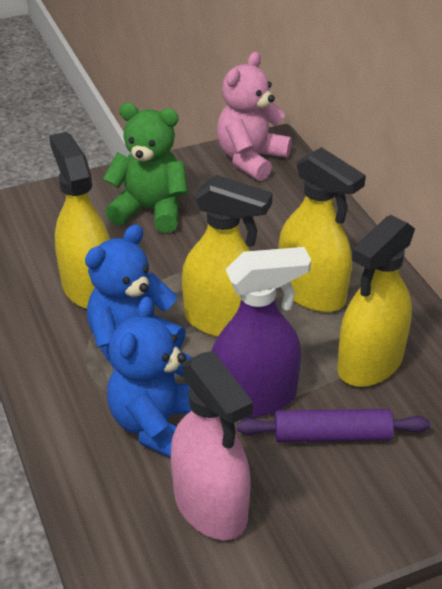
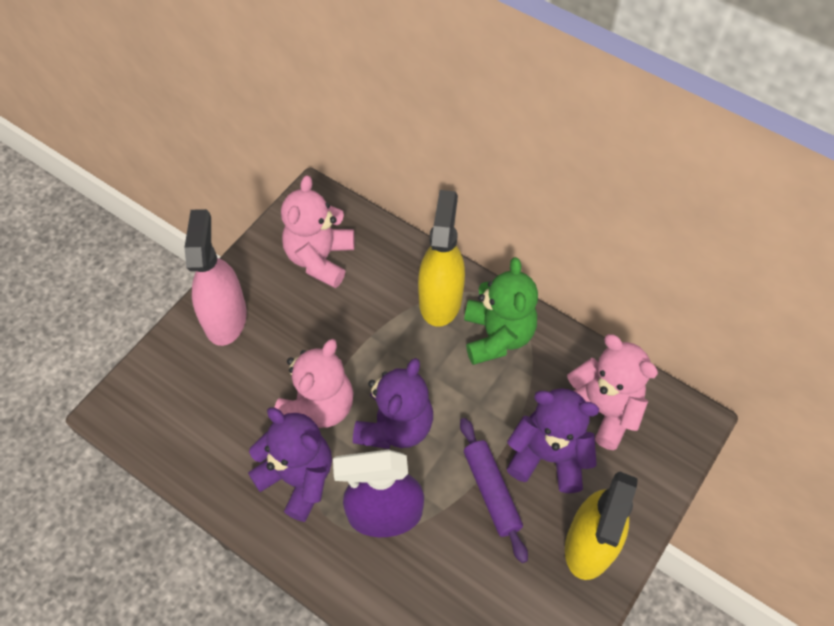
blue teddy bear: 2 -> 0
pink teddy bear: 1 -> 3
purple teddy bear: 0 -> 3
yellow spray bottle: 4 -> 2

